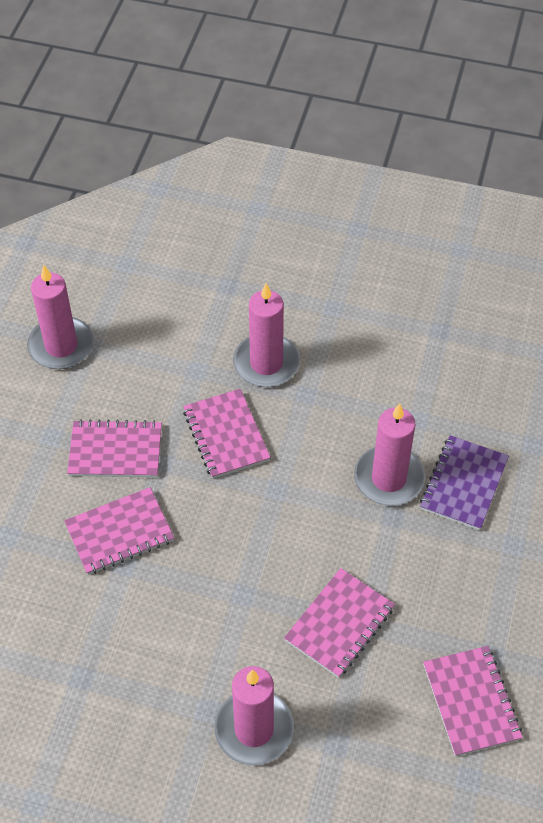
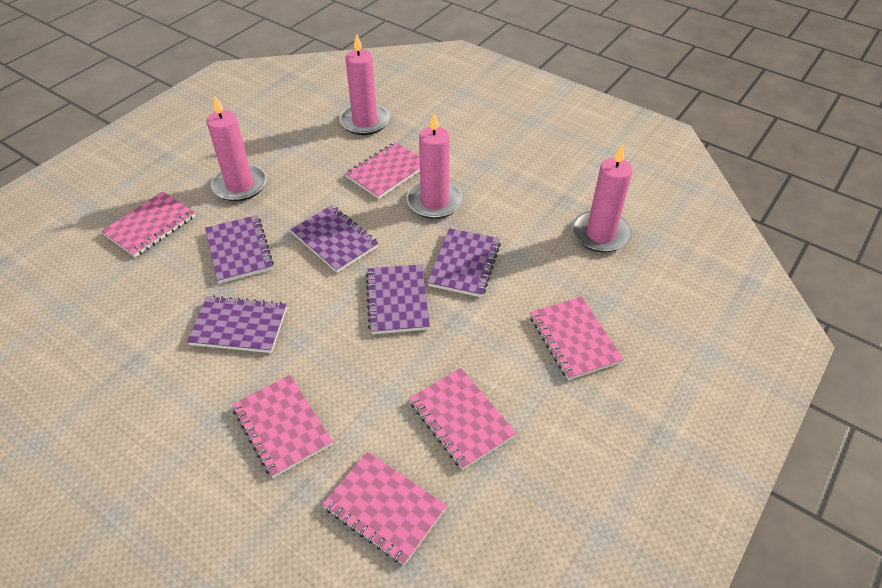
pink notebook: 5 -> 6
purple notebook: 1 -> 5

